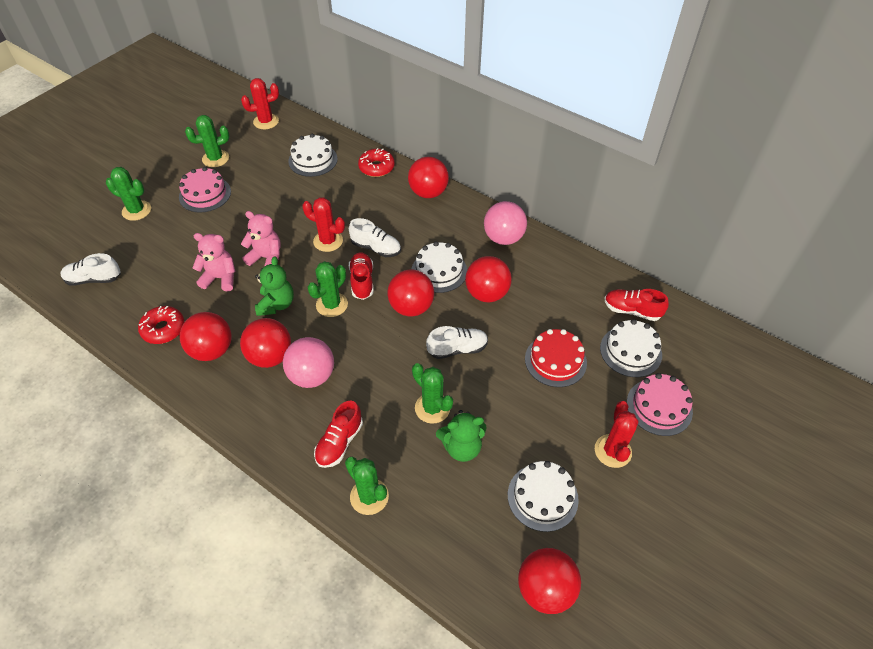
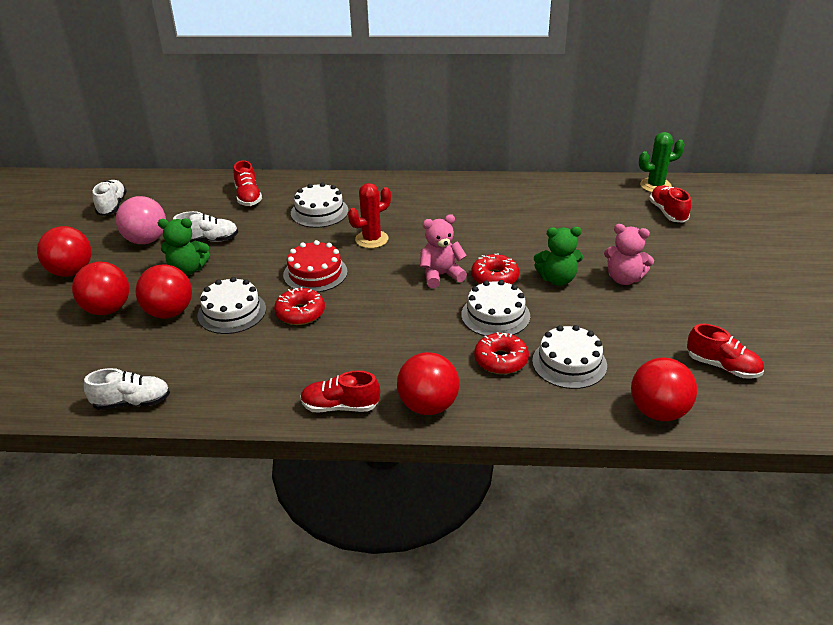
green cactus: 5 -> 1
pink ball: 2 -> 1
pink cake: 2 -> 0
red ball: 6 -> 5
red cactus: 3 -> 1
red donut: 2 -> 3
red shoe: 3 -> 4

